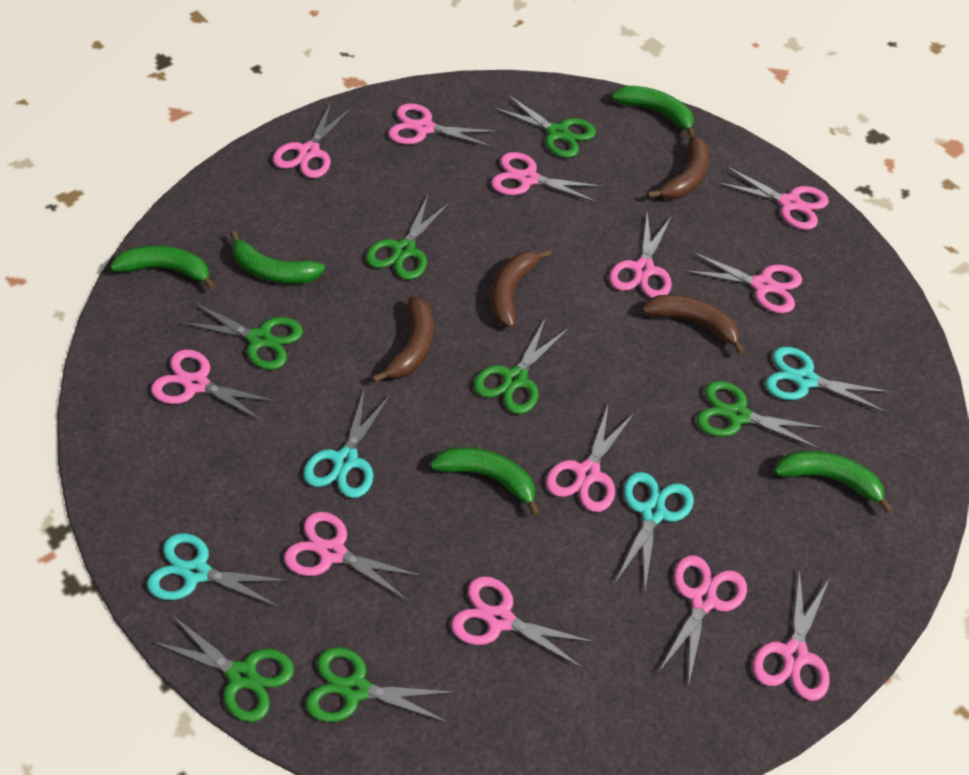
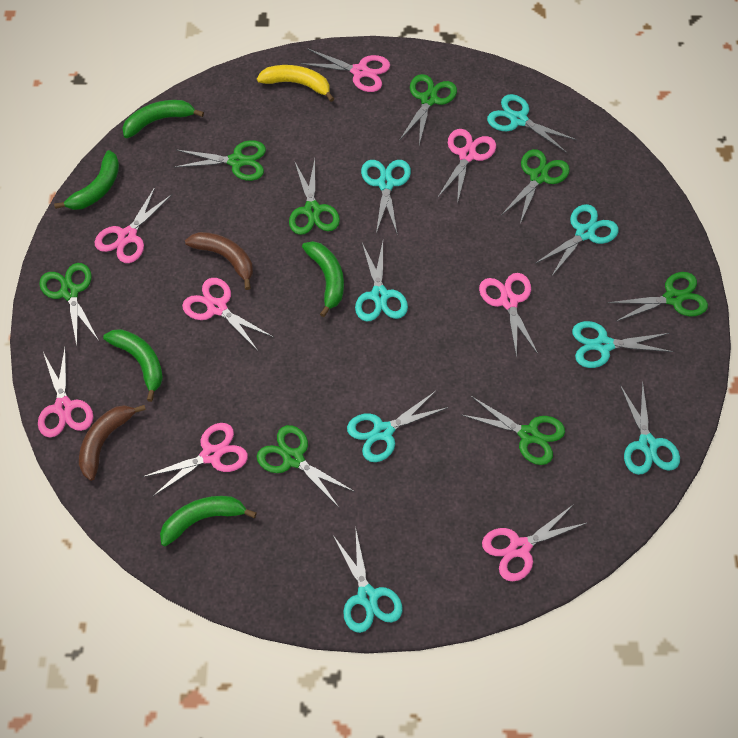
brown banana: 4 -> 2
green scissors: 7 -> 8
pink scissors: 12 -> 8
turquoise scissors: 4 -> 8
yellow banana: 0 -> 1

